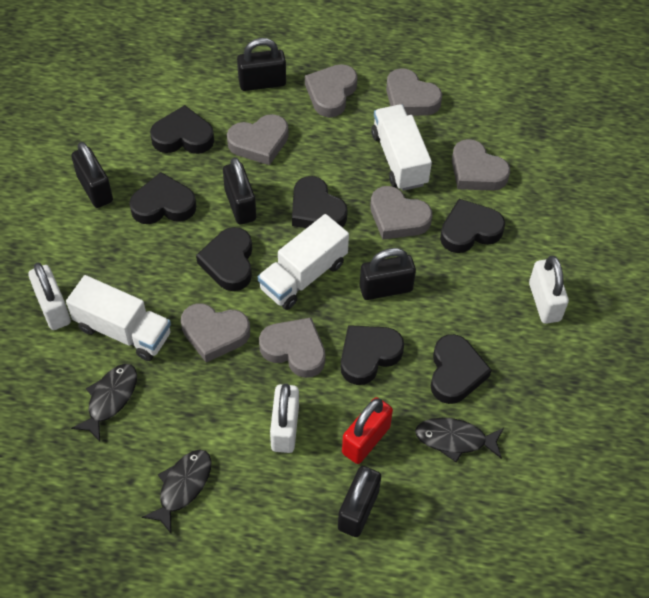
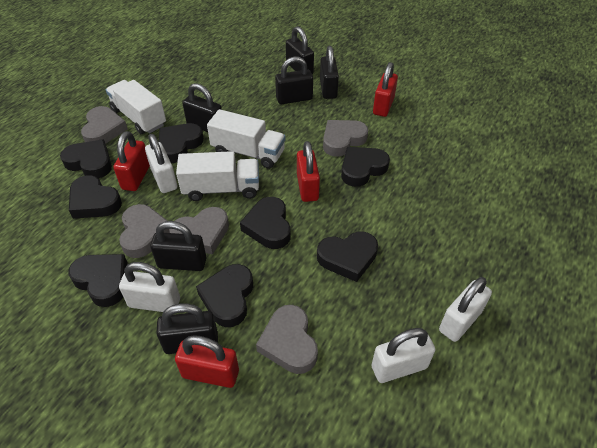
black fish: 3 -> 0
black heart: 7 -> 8
black padlock: 5 -> 6
grey heart: 7 -> 5
red padlock: 1 -> 4
white padlock: 3 -> 4

